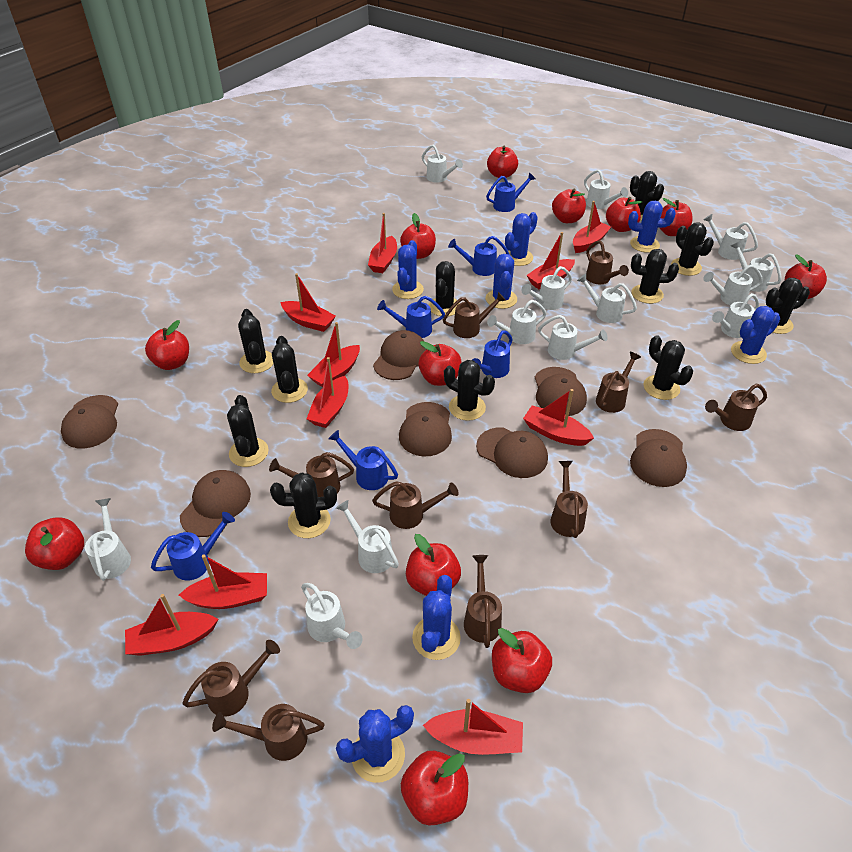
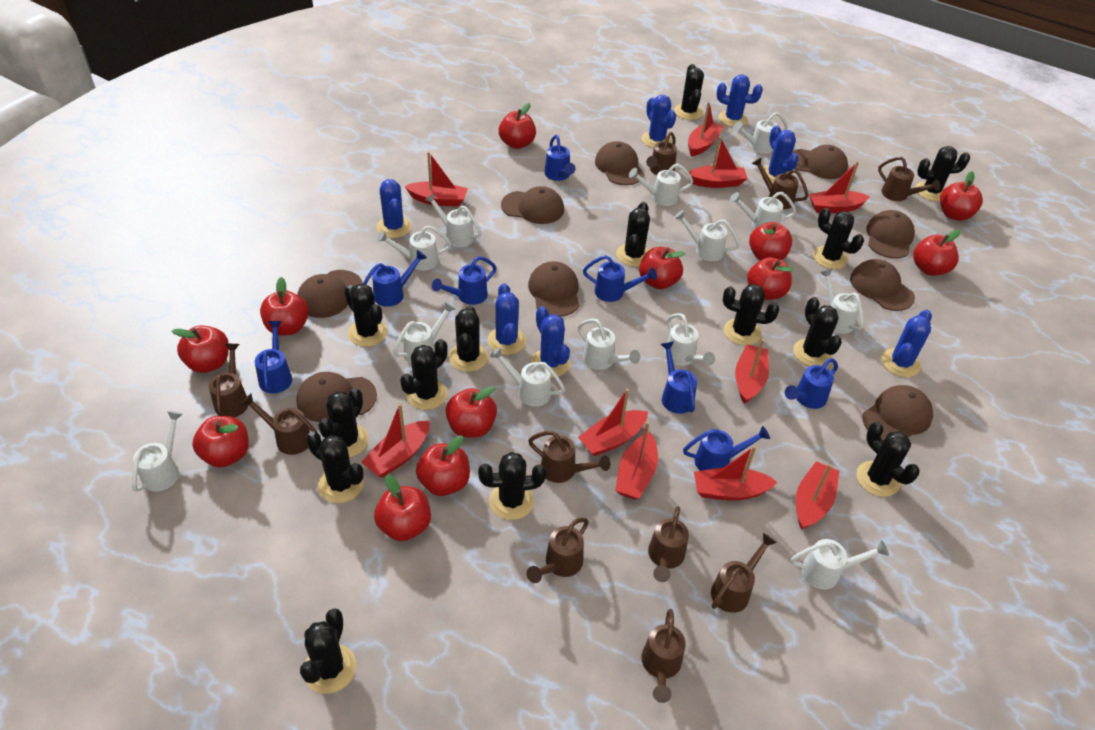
black cactus: 11 -> 14
blue watering can: 6 -> 8
brown cap: 7 -> 9

